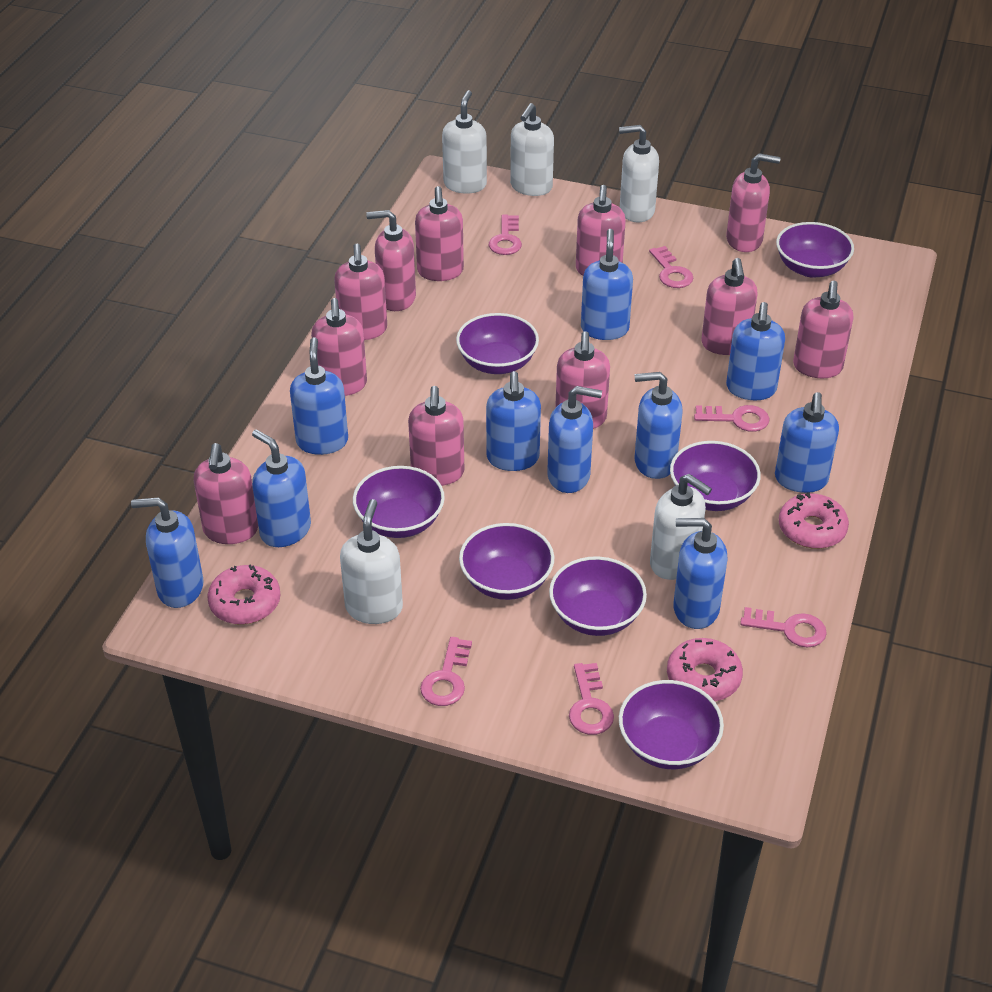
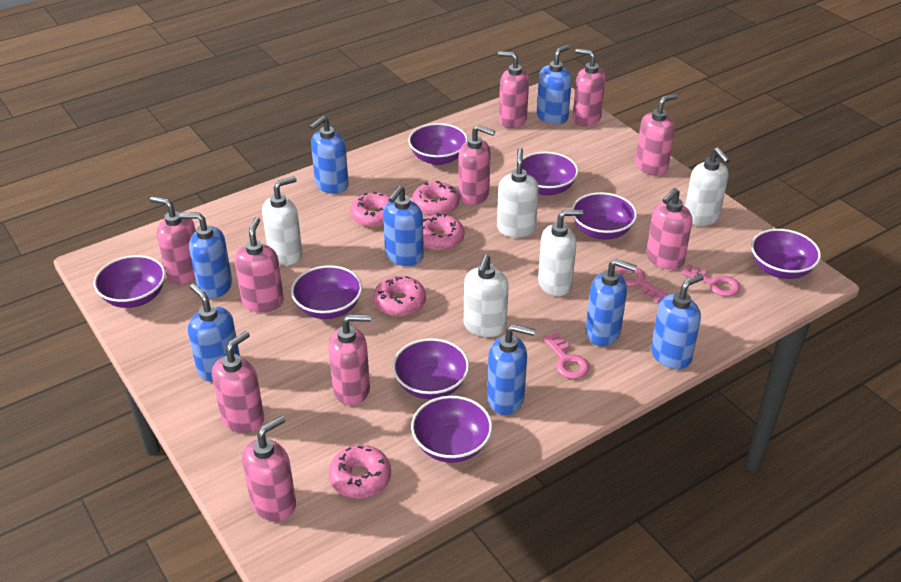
blue soap dispenser: 10 -> 8
pink donut: 3 -> 5
pink key: 6 -> 3
pink soap dispenser: 11 -> 10
purple bowl: 7 -> 8

